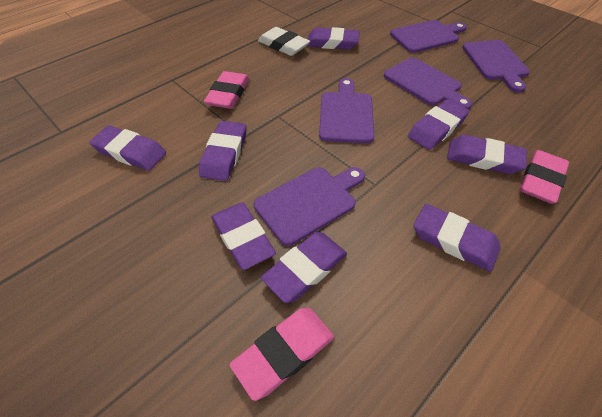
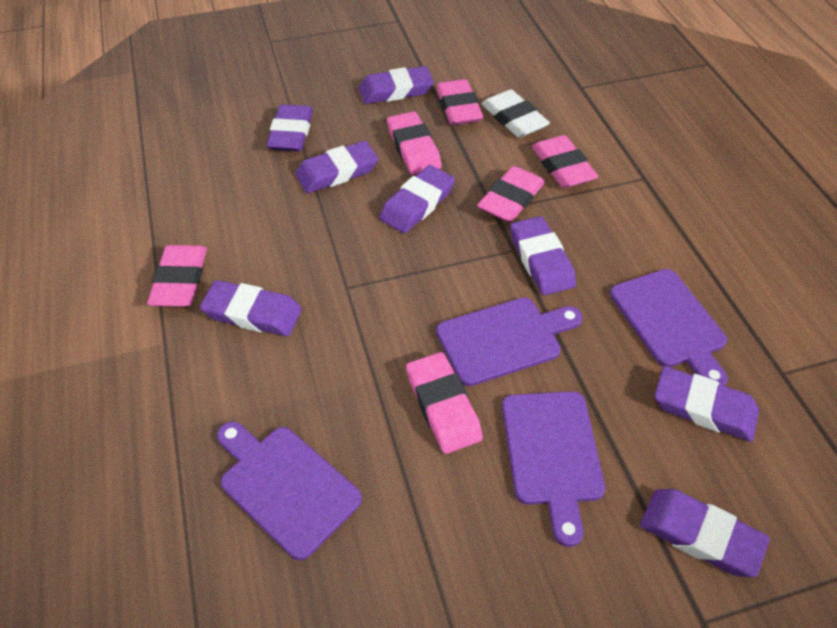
pink eraser: 3 -> 6
purple cutting board: 5 -> 4

